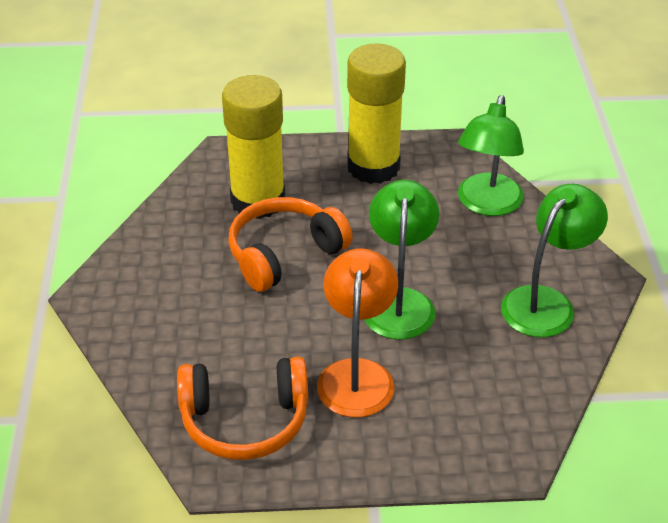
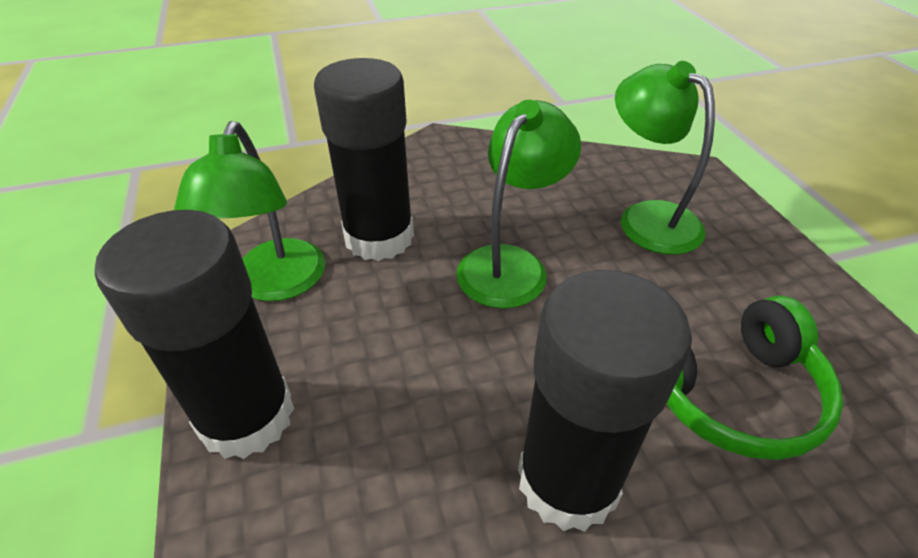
black glue stick: 0 -> 3
green headphones: 0 -> 1
orange headphones: 2 -> 0
orange lamp: 1 -> 0
yellow glue stick: 2 -> 0

